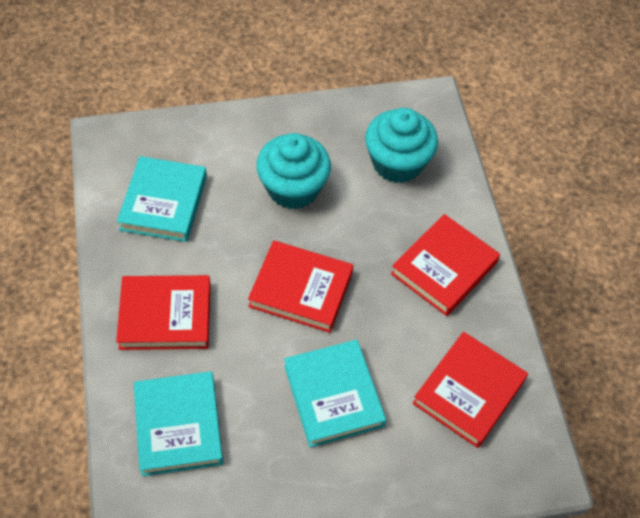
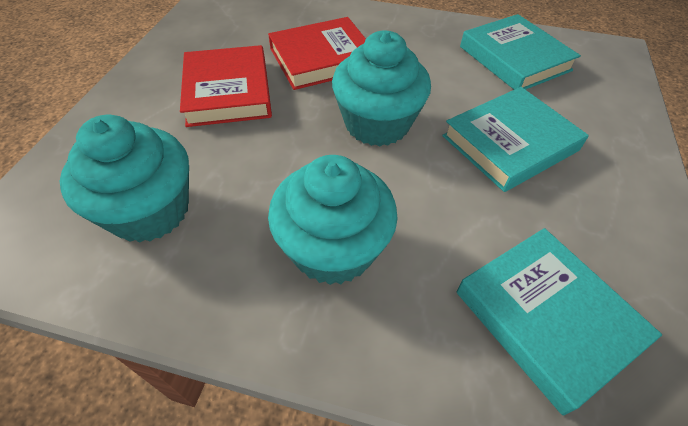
red book: 4 -> 2
turquoise cupcake: 2 -> 3

